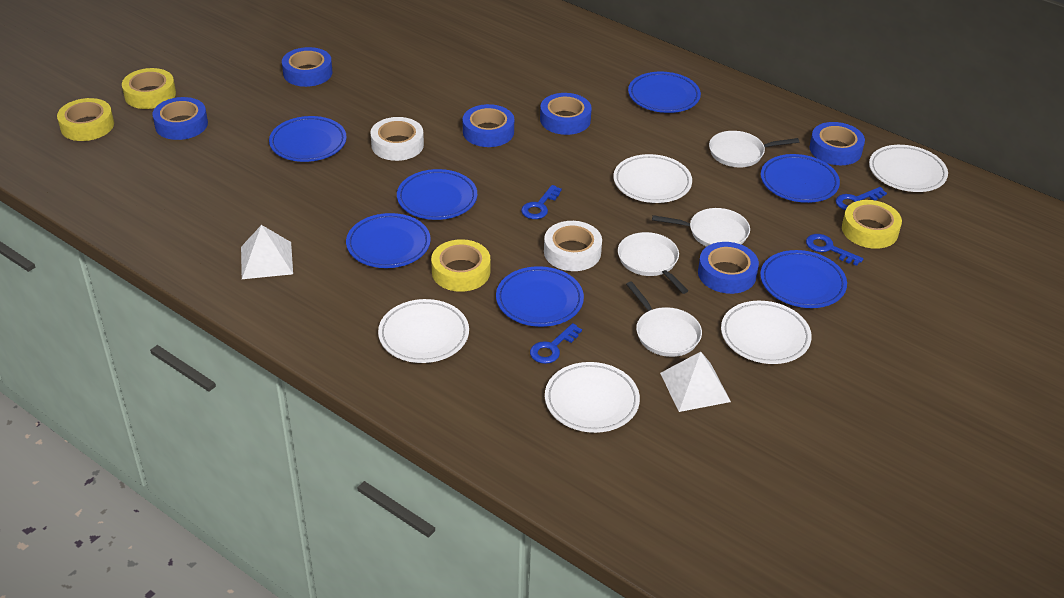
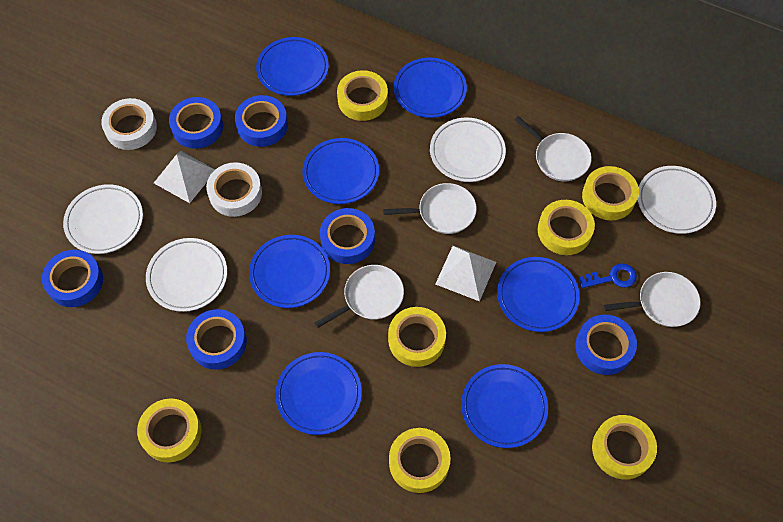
blue key: 4 -> 1
white plate: 5 -> 4
yellow tape: 4 -> 7

